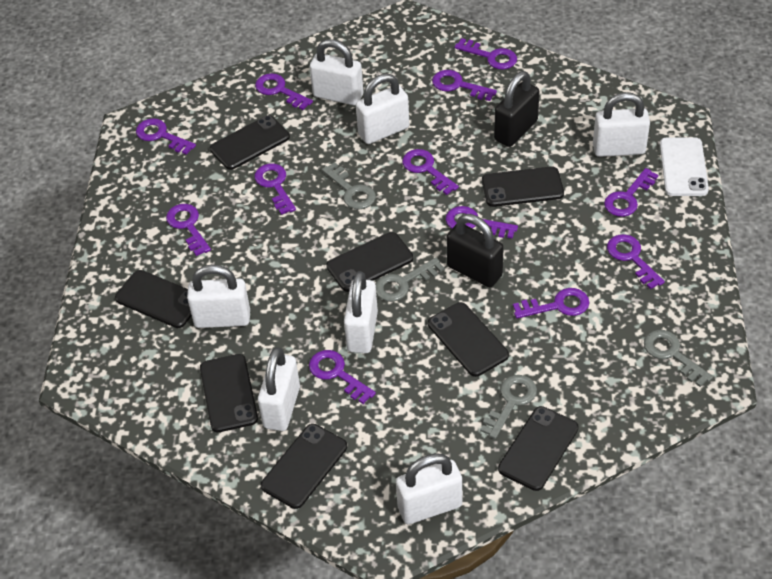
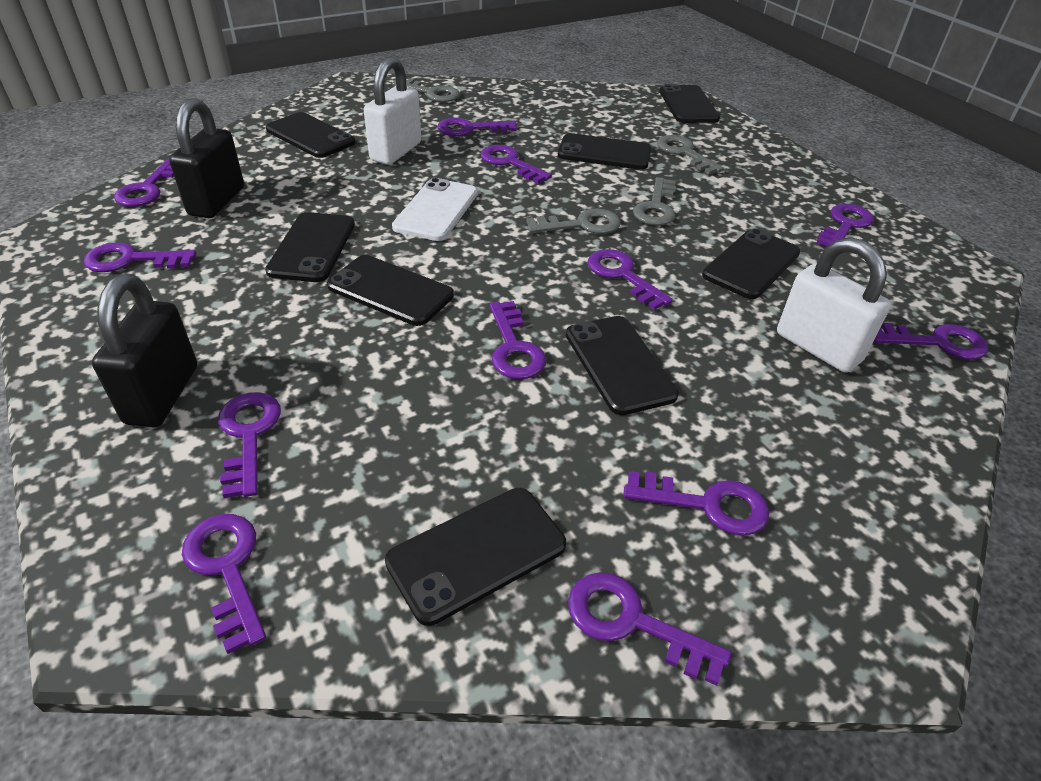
white padlock: 7 -> 2

